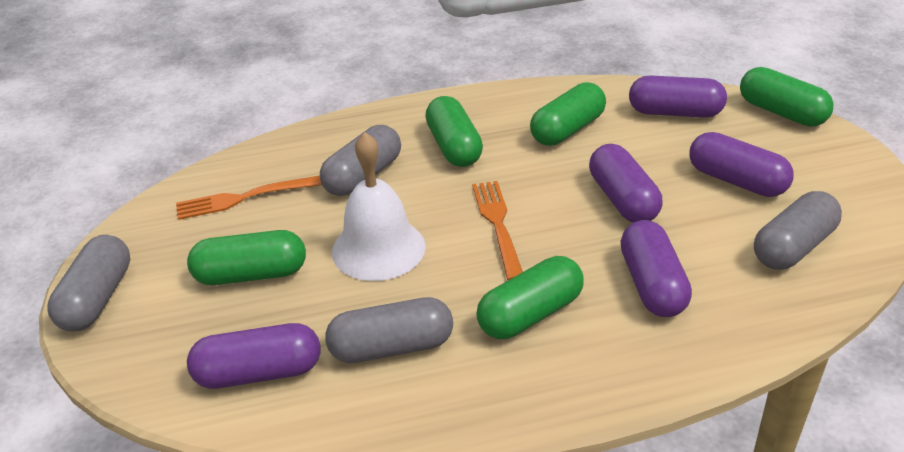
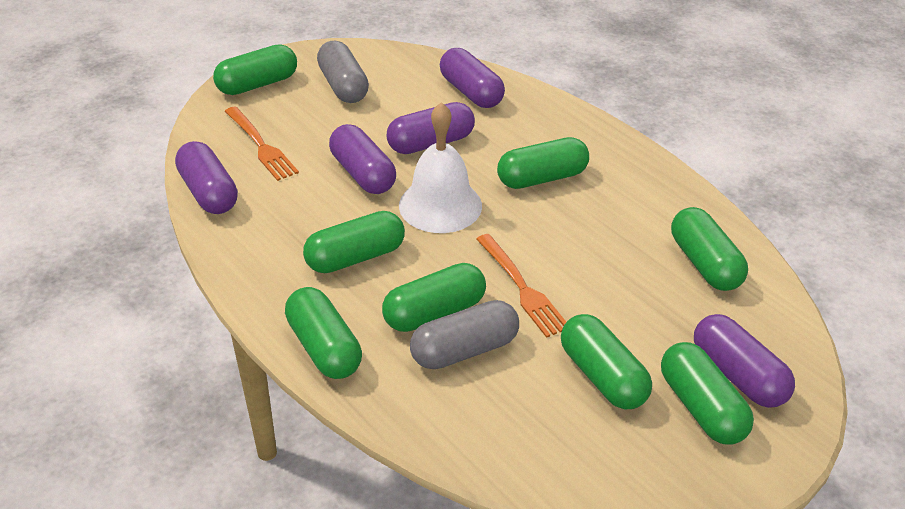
green capsule: 5 -> 8
grey capsule: 4 -> 2

